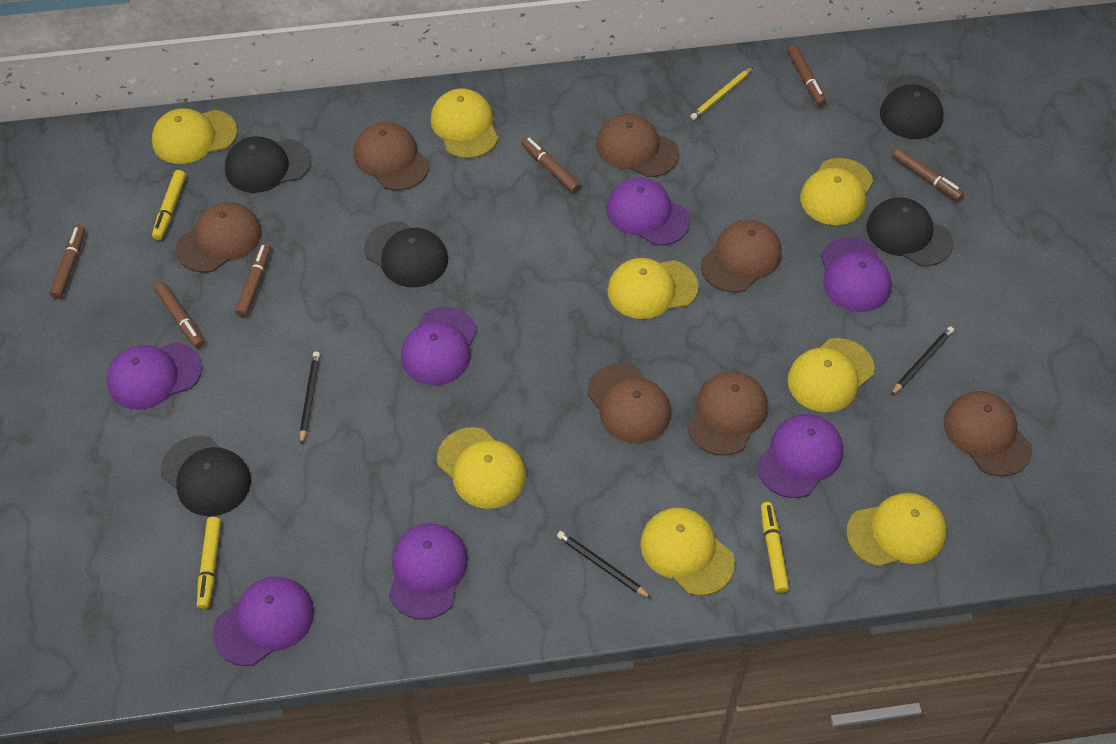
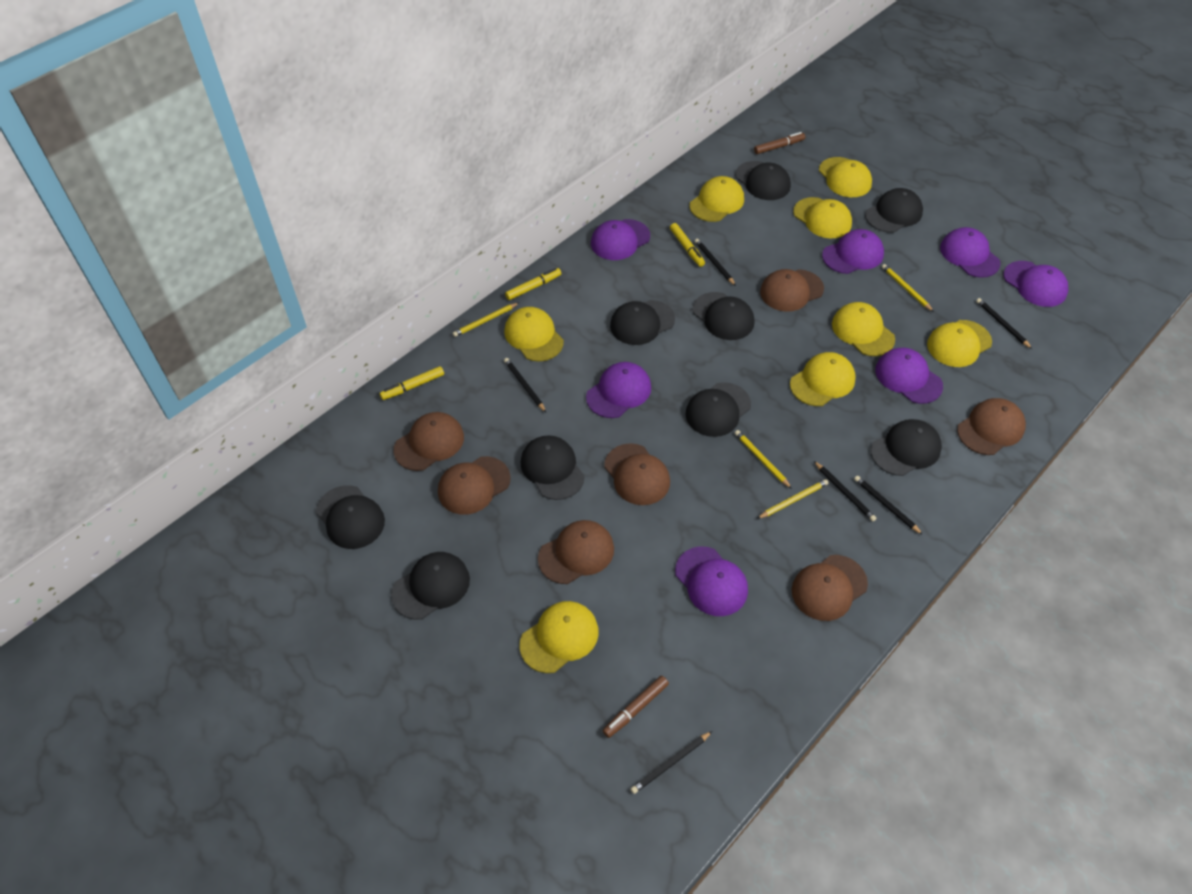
black cap: 5 -> 9
black pencil: 3 -> 6
brown marker: 6 -> 2
yellow pencil: 1 -> 4

